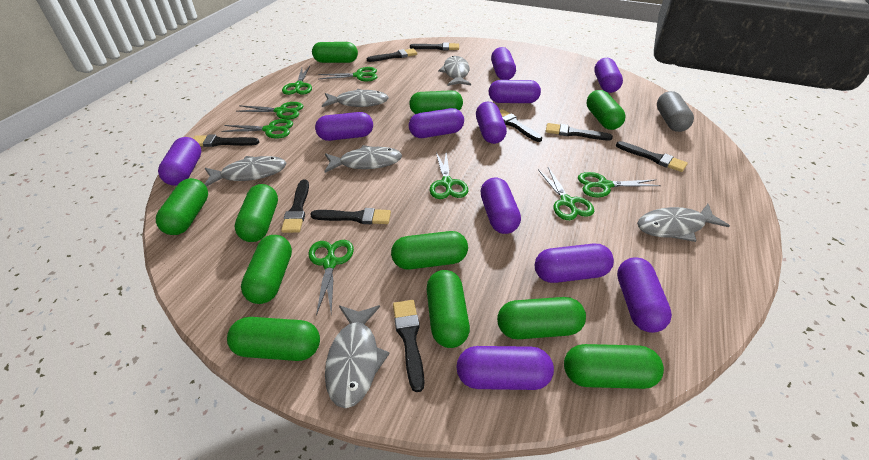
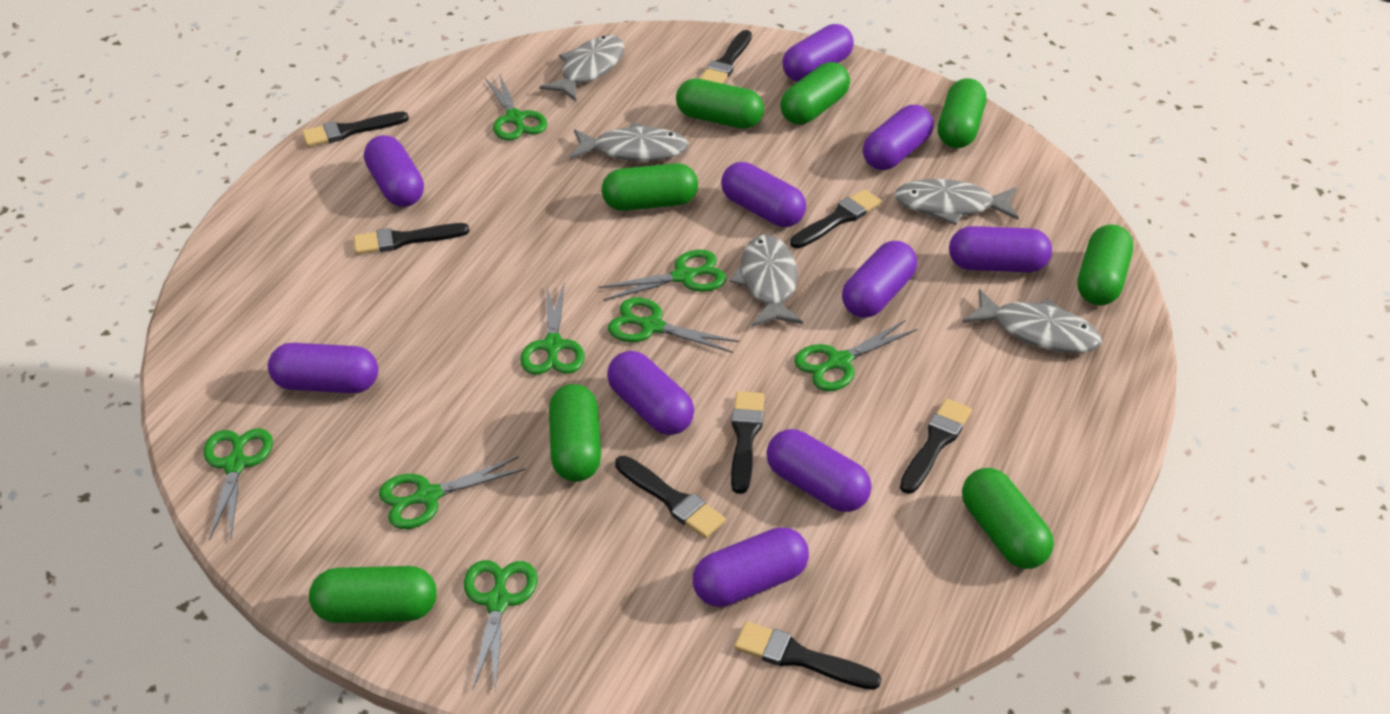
black brush: 9 -> 8
green capsule: 11 -> 8
grey capsule: 1 -> 0
grey fish: 6 -> 5
purple capsule: 11 -> 10

